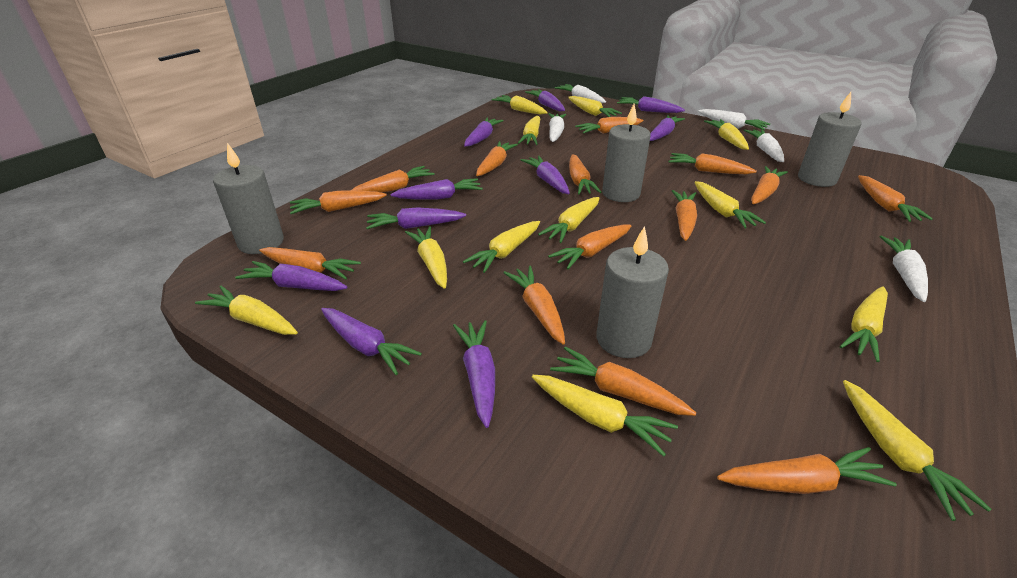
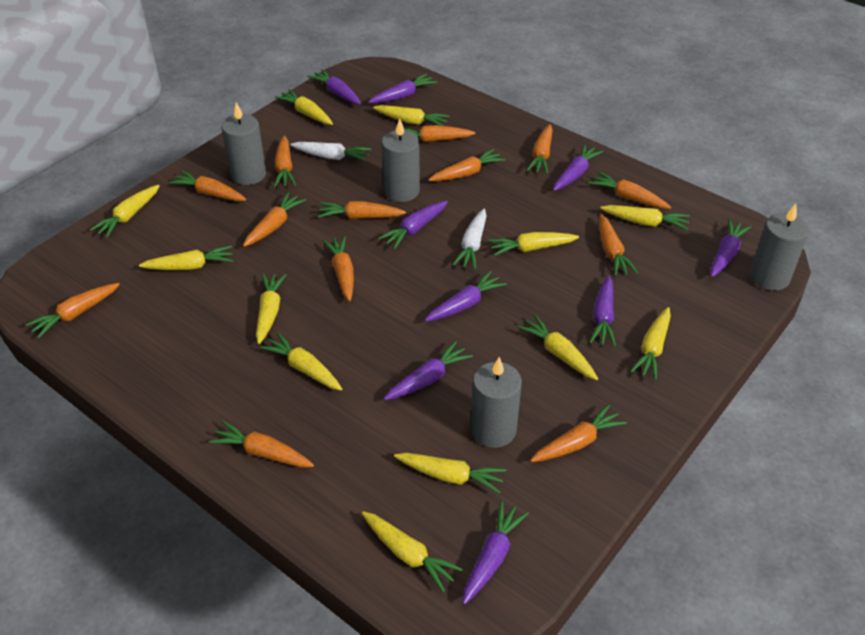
orange carrot: 14 -> 13
purple carrot: 10 -> 9
white carrot: 5 -> 2

